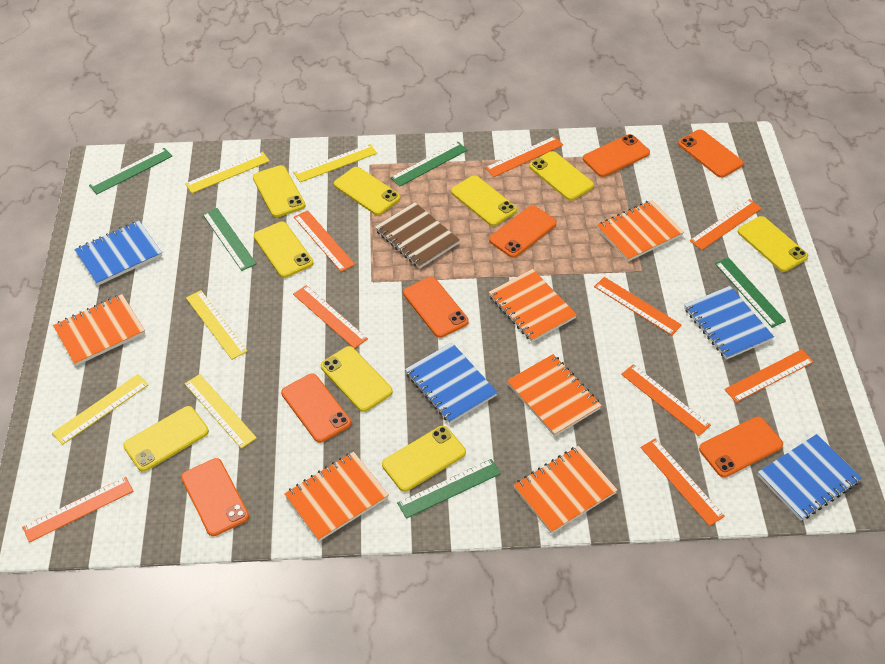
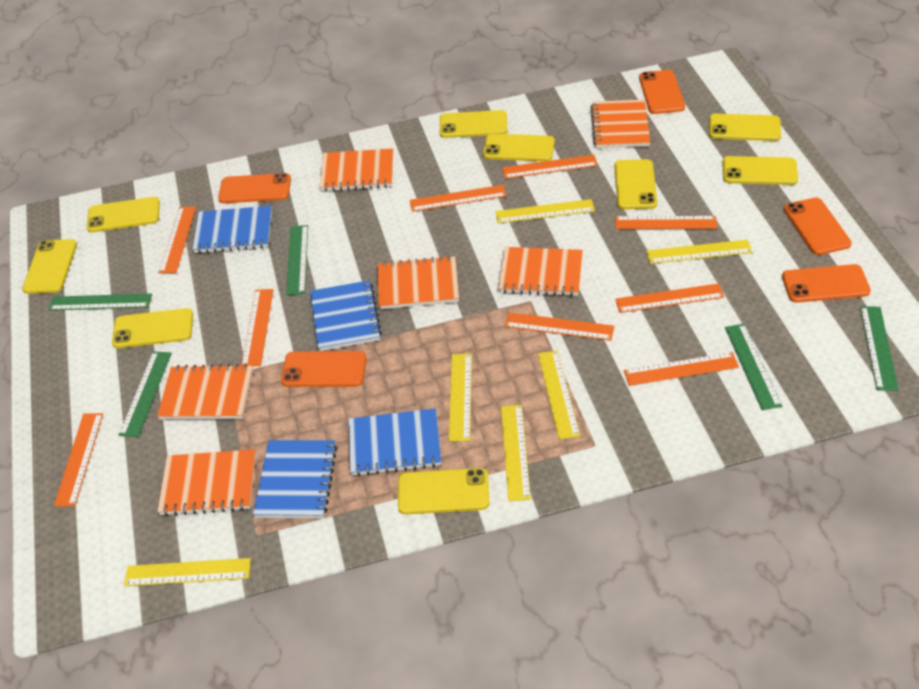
brown notebook: 1 -> 0
orange phone: 7 -> 5
yellow ruler: 5 -> 6

